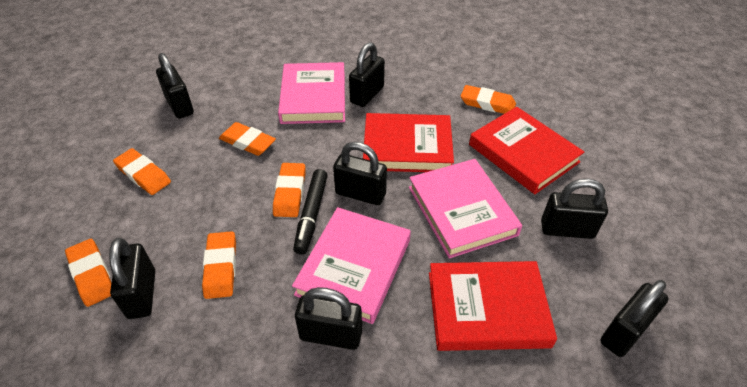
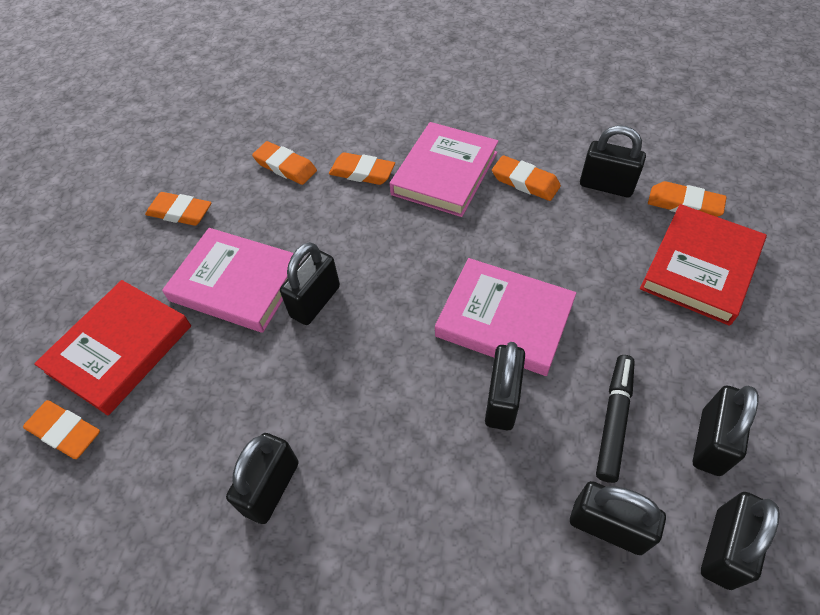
red book: 3 -> 2

